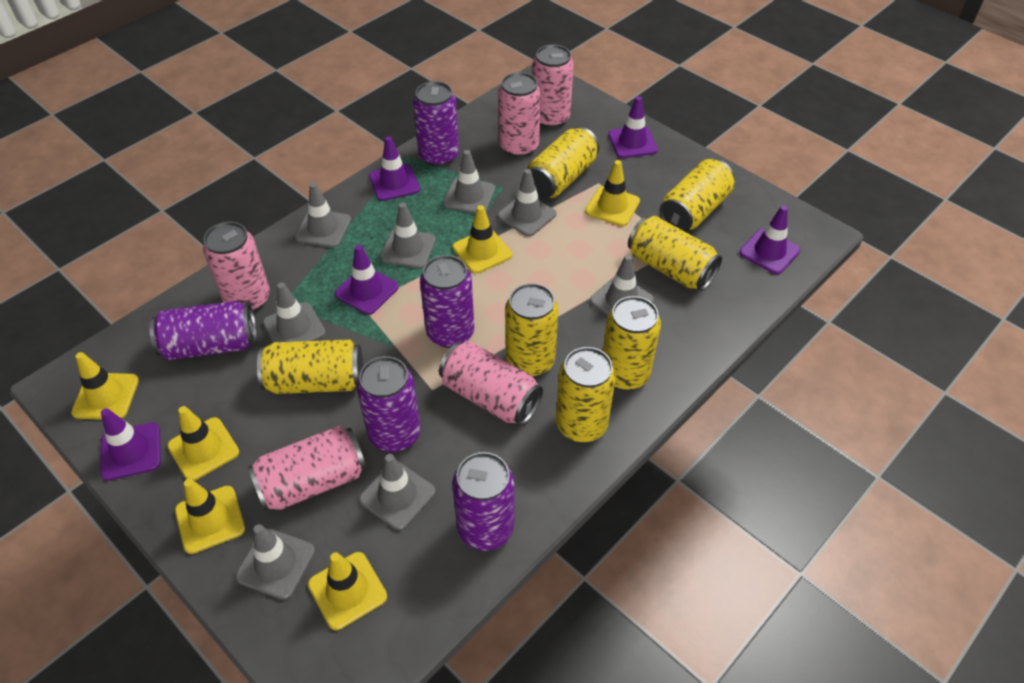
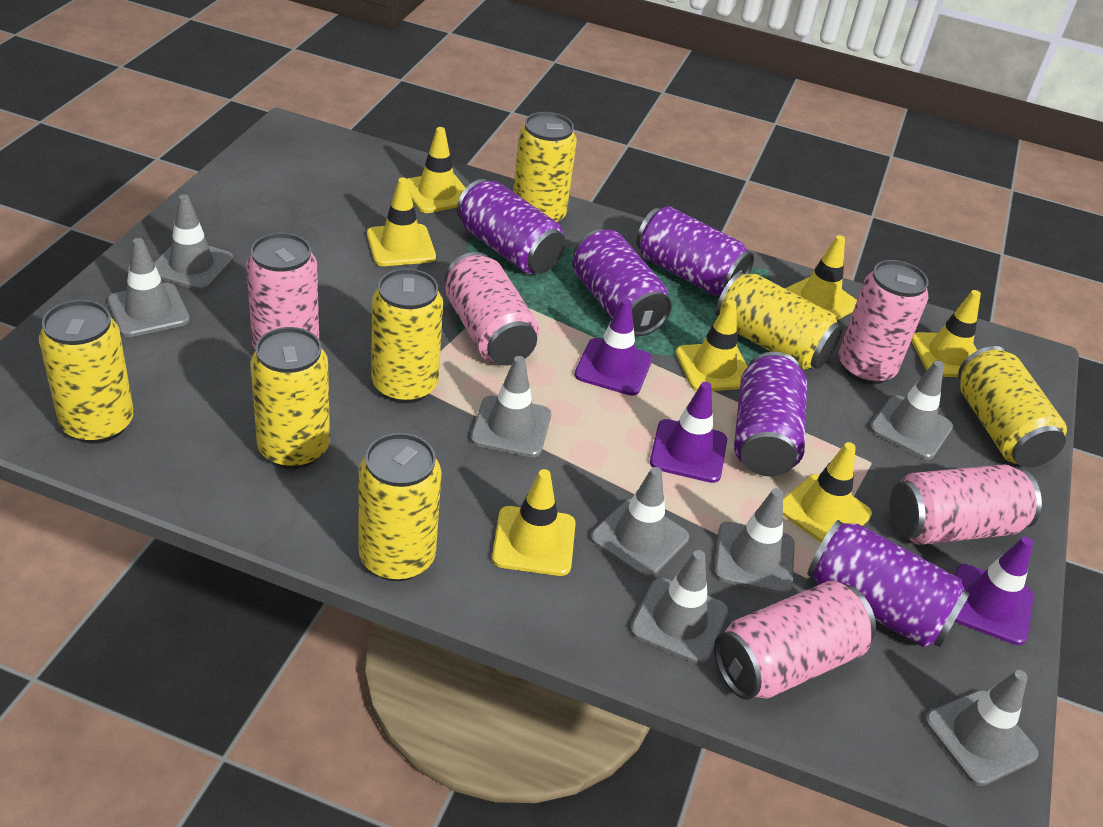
purple traffic cone: 5 -> 3
yellow traffic cone: 6 -> 7

